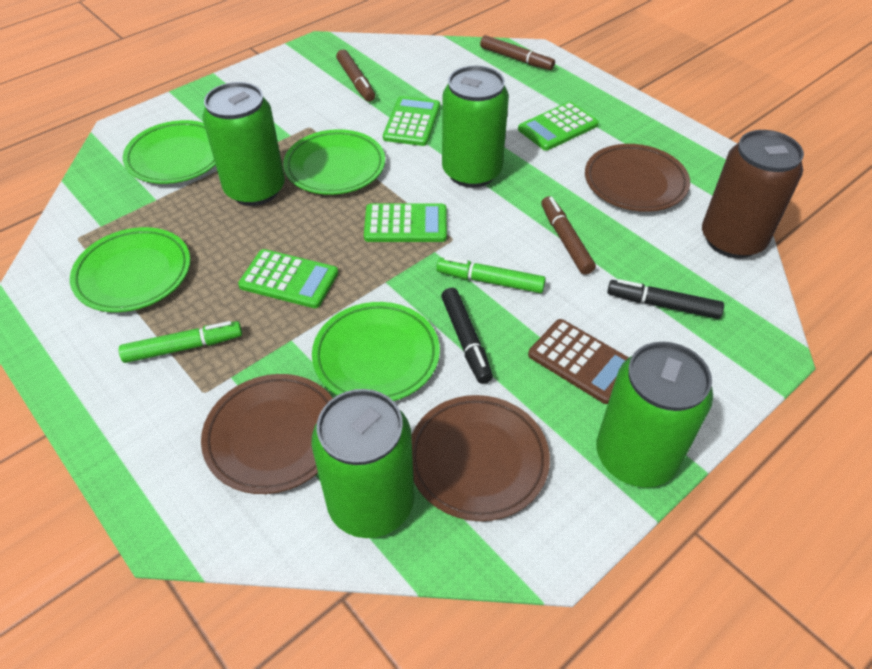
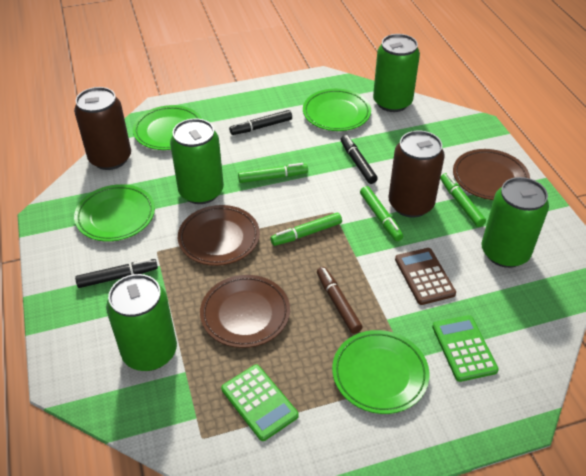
black marker: 2 -> 3
brown can: 1 -> 2
brown marker: 3 -> 1
green calculator: 4 -> 2
green marker: 2 -> 4

